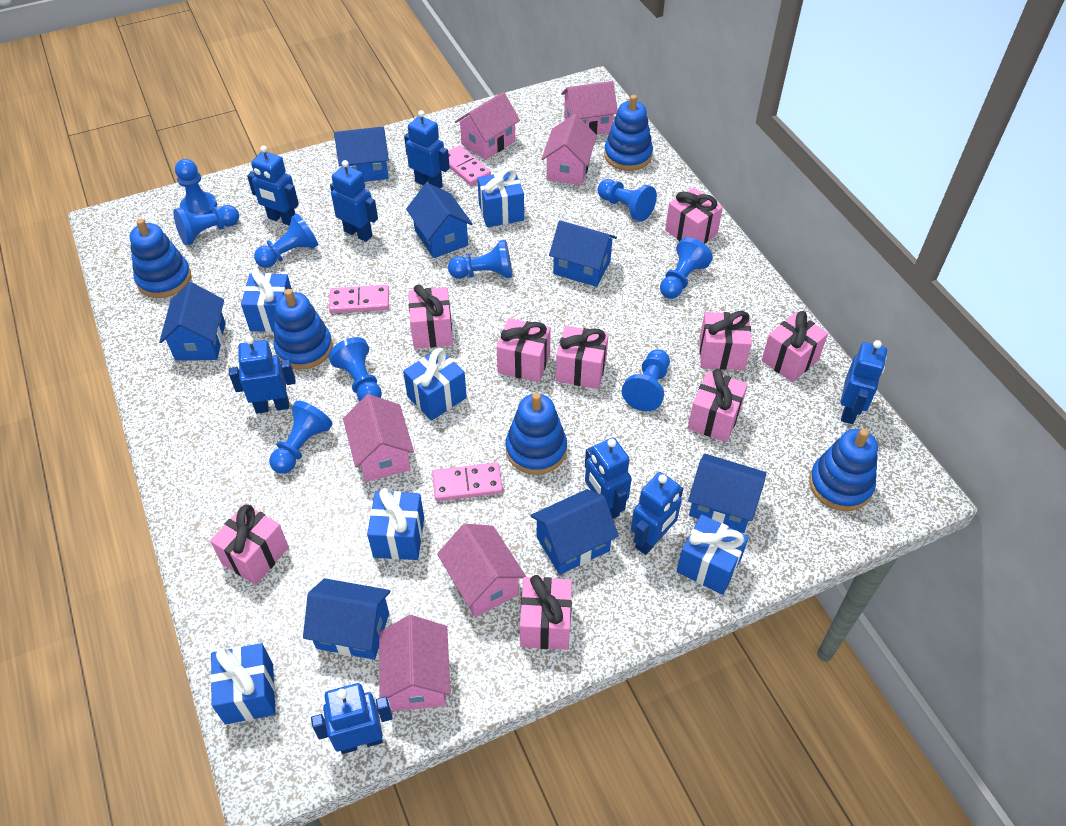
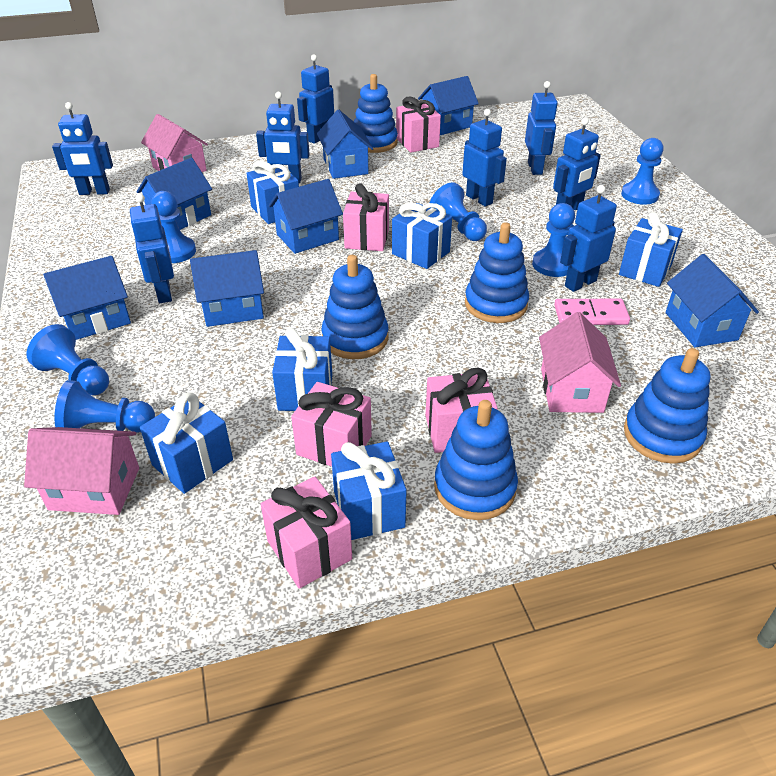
blue pawn: 9 -> 6
pink domino: 3 -> 1
pink gift: 9 -> 5
pink house: 6 -> 3

